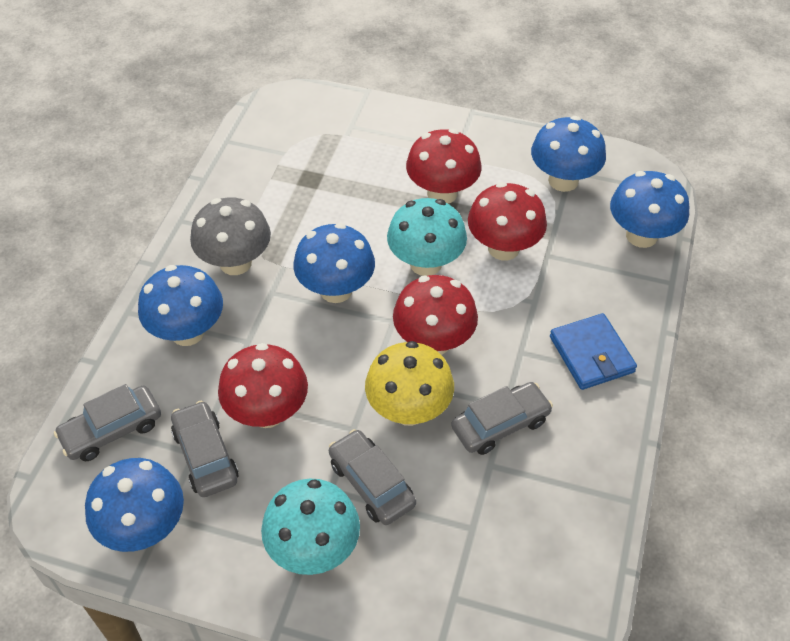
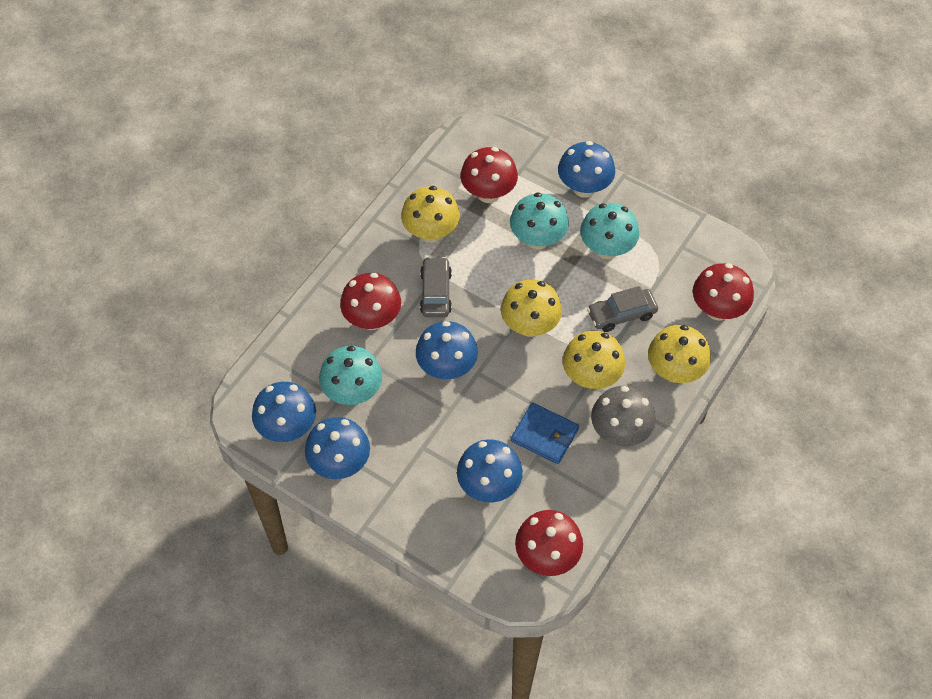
grey car: 4 -> 2
turquoise mushroom: 2 -> 3
yellow mushroom: 1 -> 4

